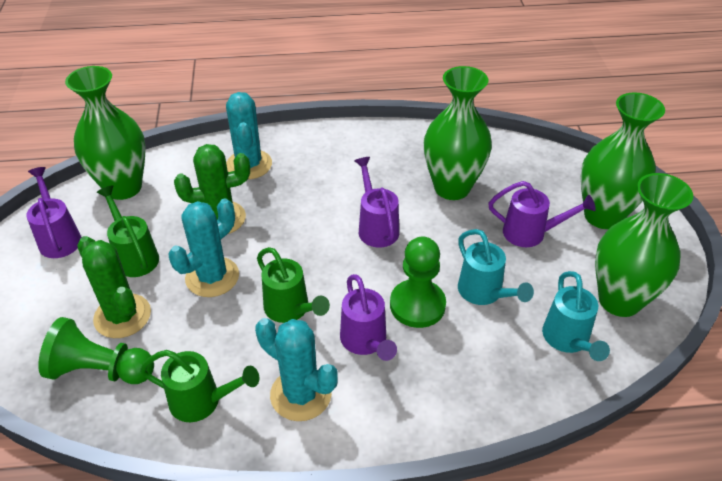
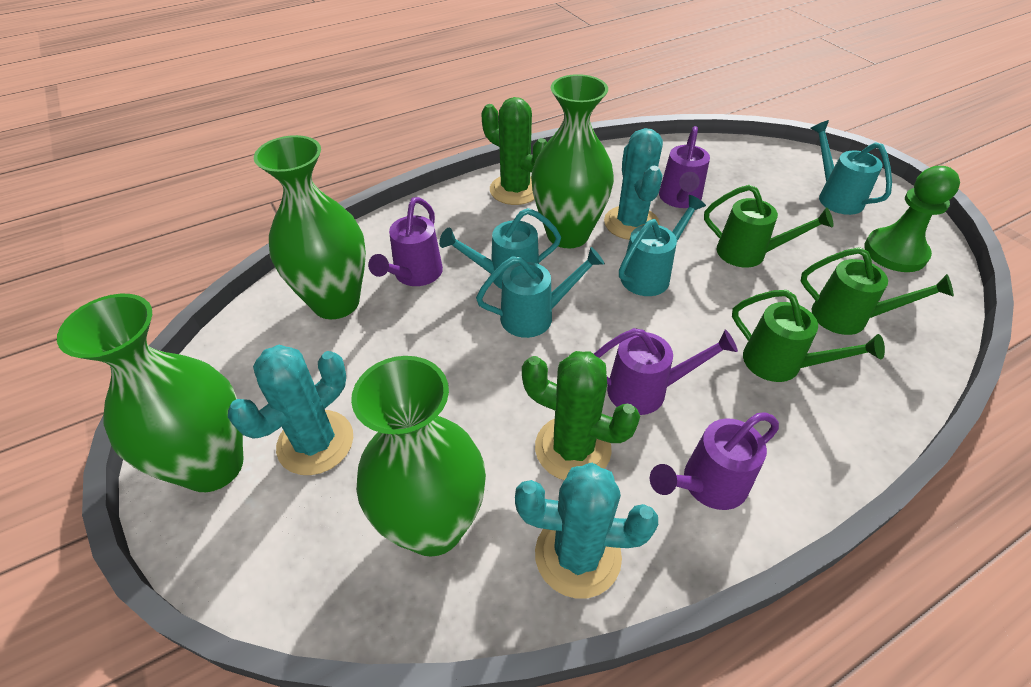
green pawn: 2 -> 1
turquoise watering can: 2 -> 4

